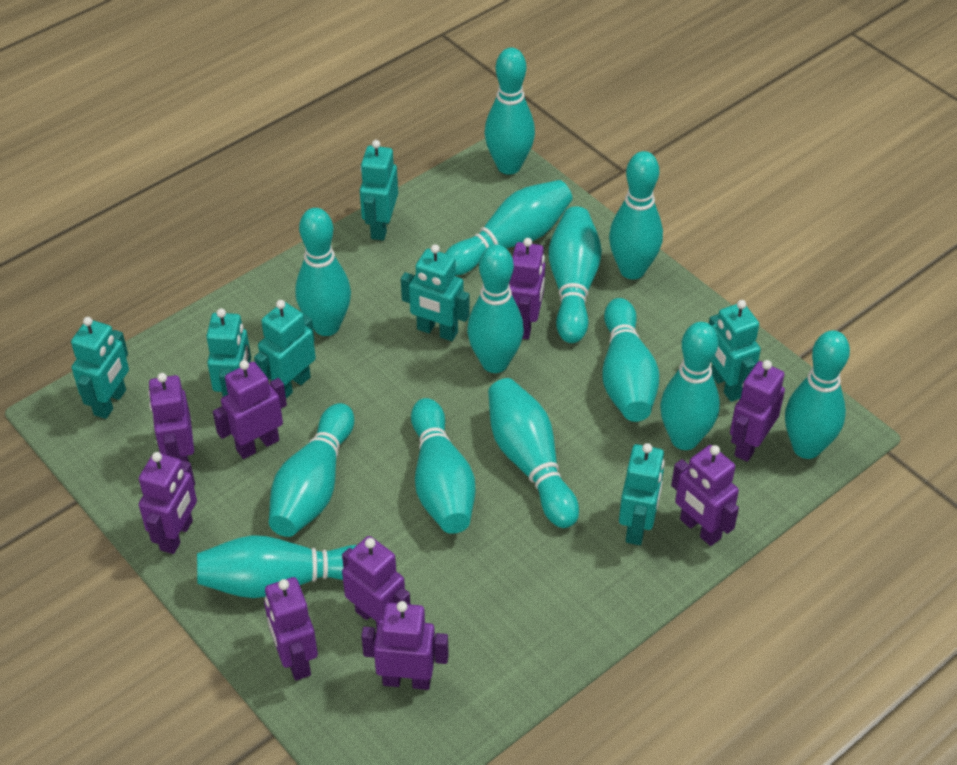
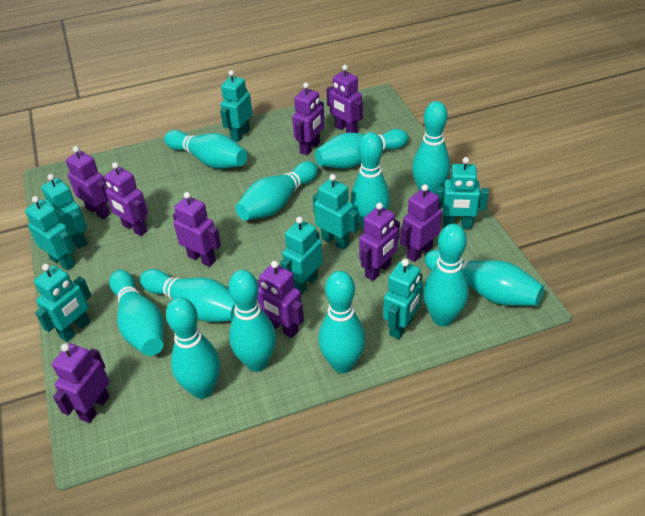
turquoise bowling pin: 13 -> 12
turquoise robot: 7 -> 8

